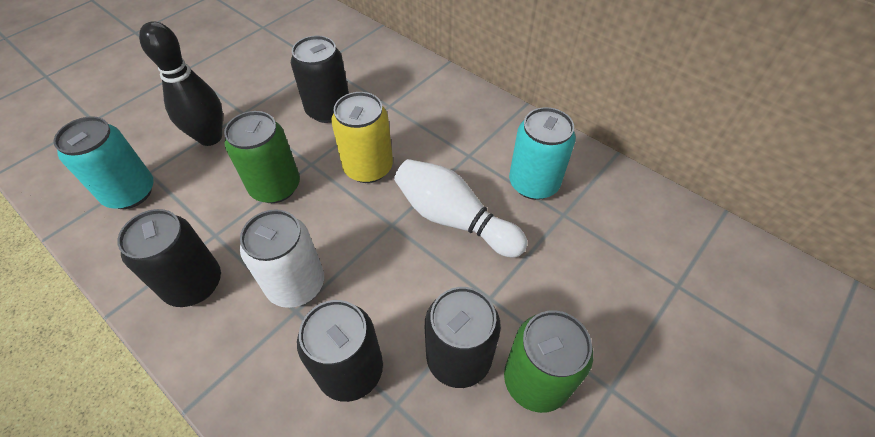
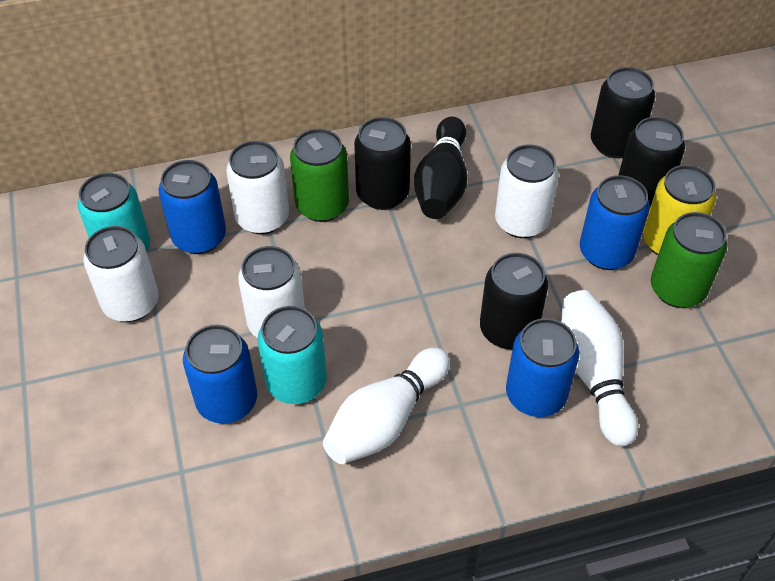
blue can: 0 -> 4
white bowling pin: 1 -> 2
white can: 1 -> 4

